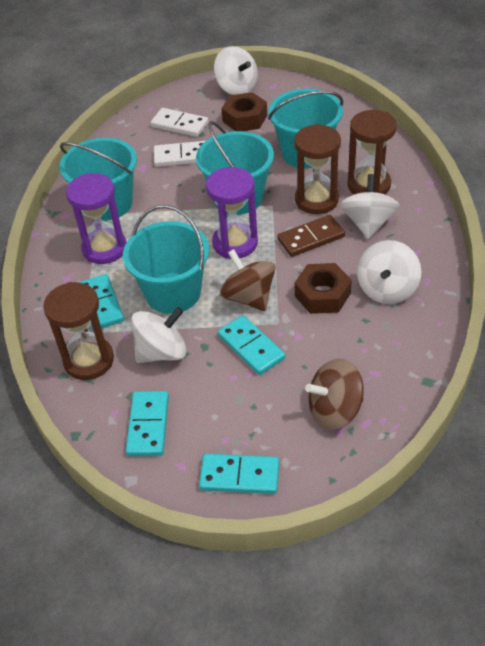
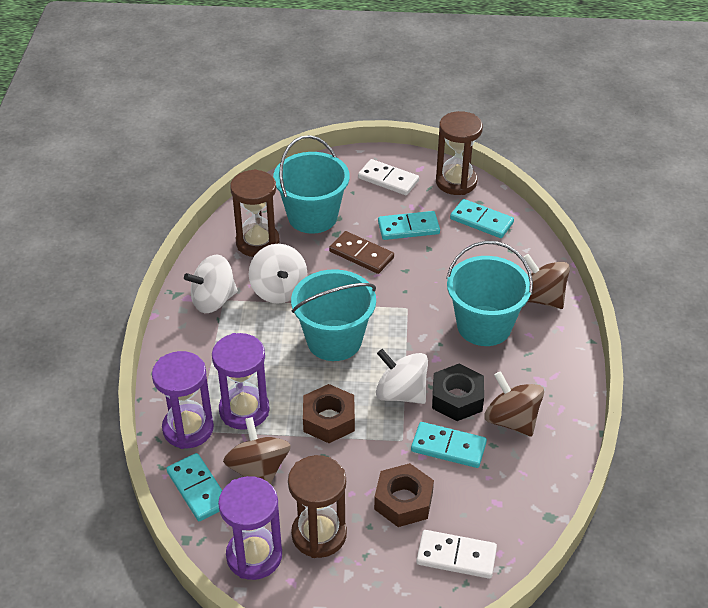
black nut: 0 -> 1
brown spinning top: 2 -> 3
purple hourglass: 2 -> 3
turquoise bucket: 4 -> 3
white spinning top: 4 -> 3

